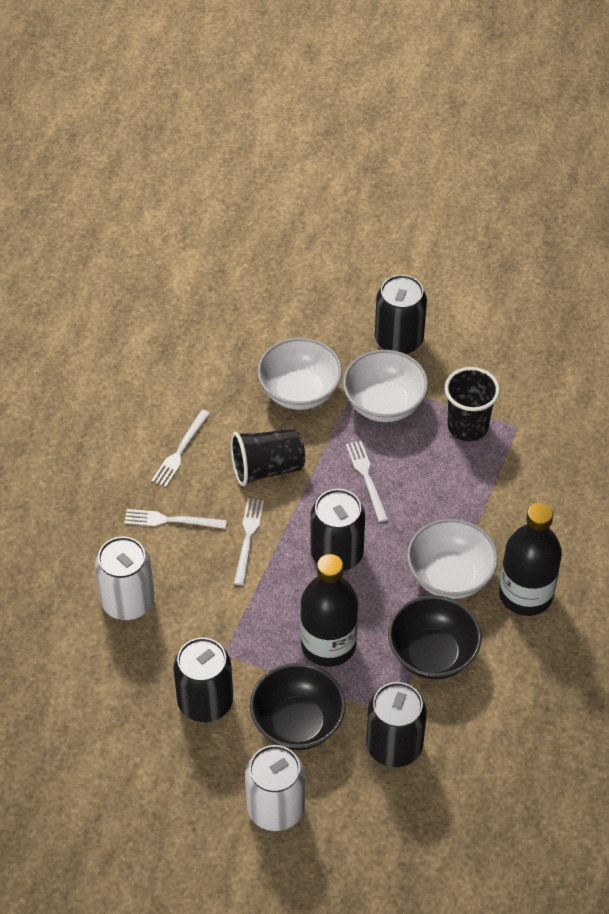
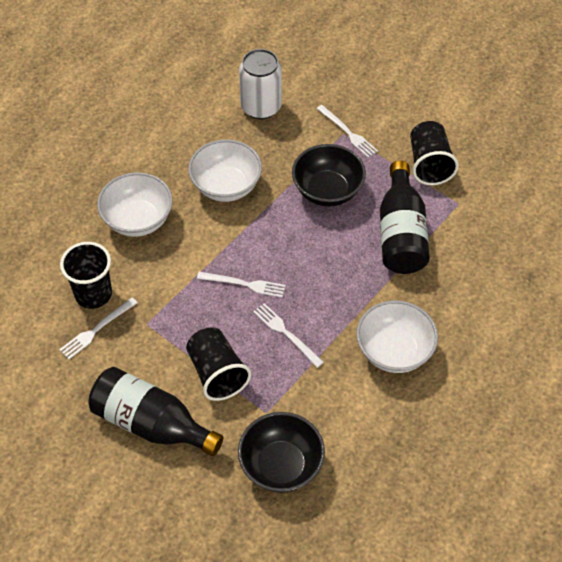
black can: 4 -> 0
black cup: 2 -> 3
white can: 2 -> 1

